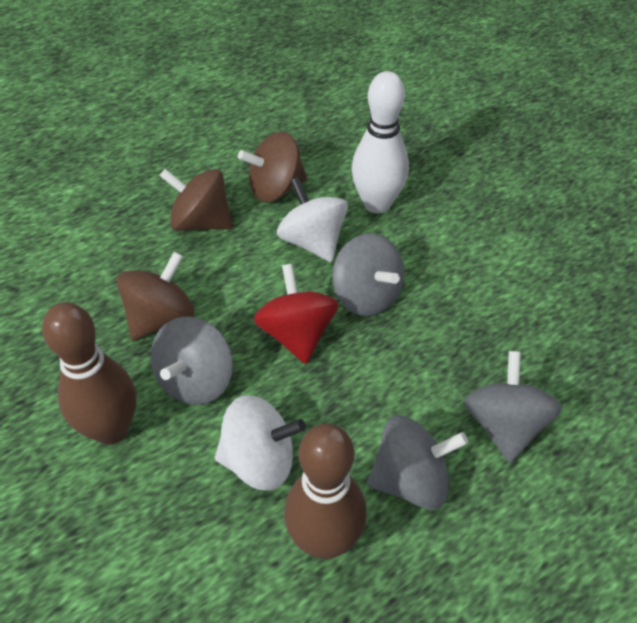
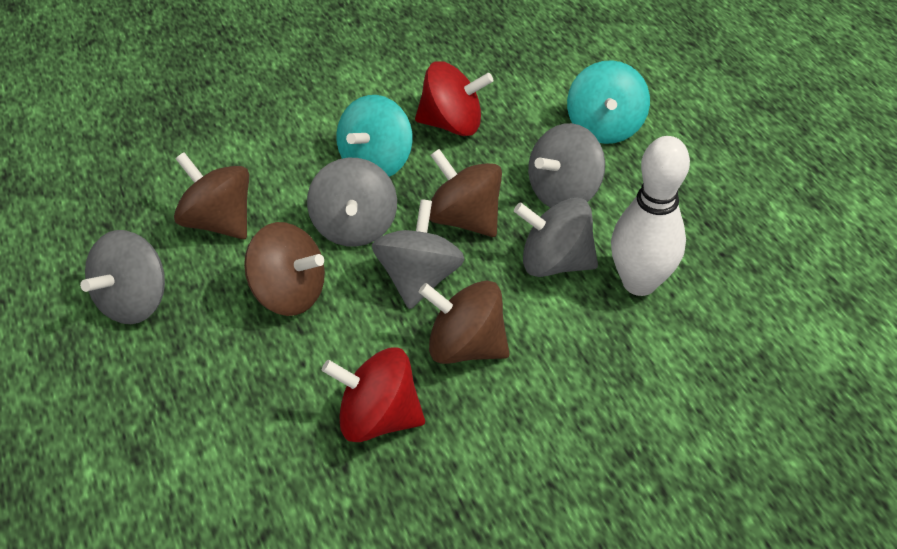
brown bowling pin: 2 -> 0
brown spinning top: 3 -> 4
grey spinning top: 4 -> 5
red spinning top: 1 -> 2
turquoise spinning top: 0 -> 2
white spinning top: 2 -> 0

